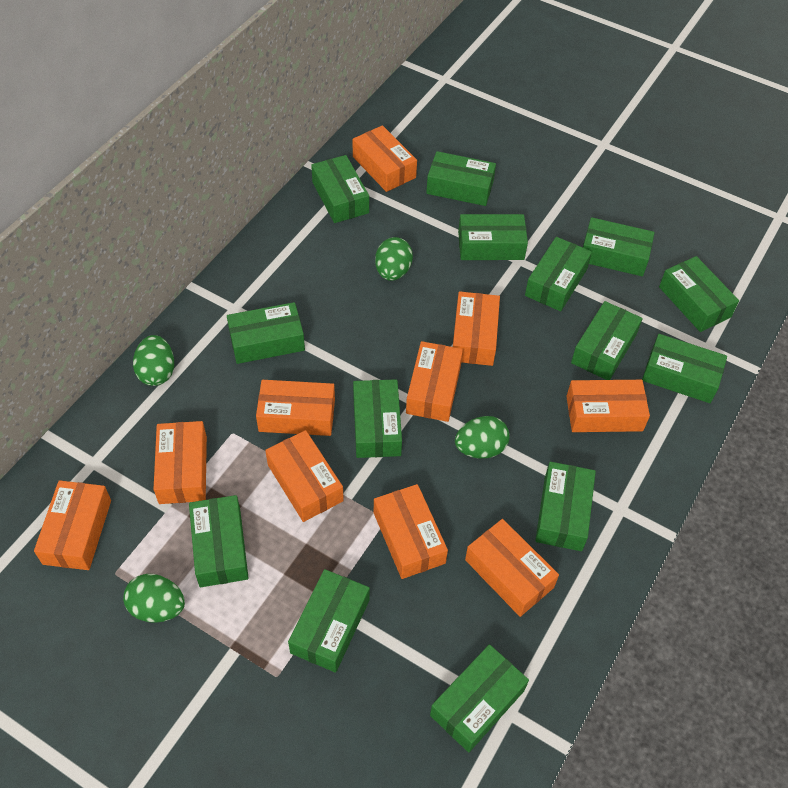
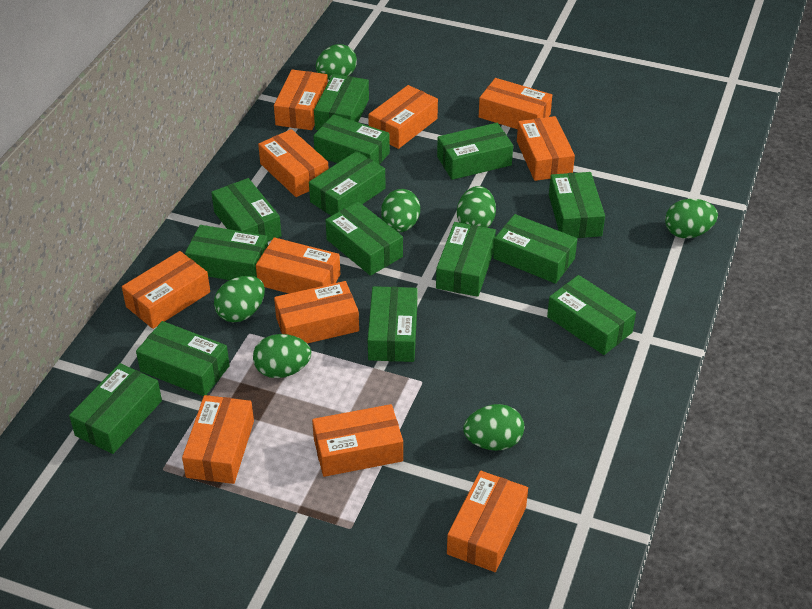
green egg: 4 -> 7
orange box: 10 -> 11

